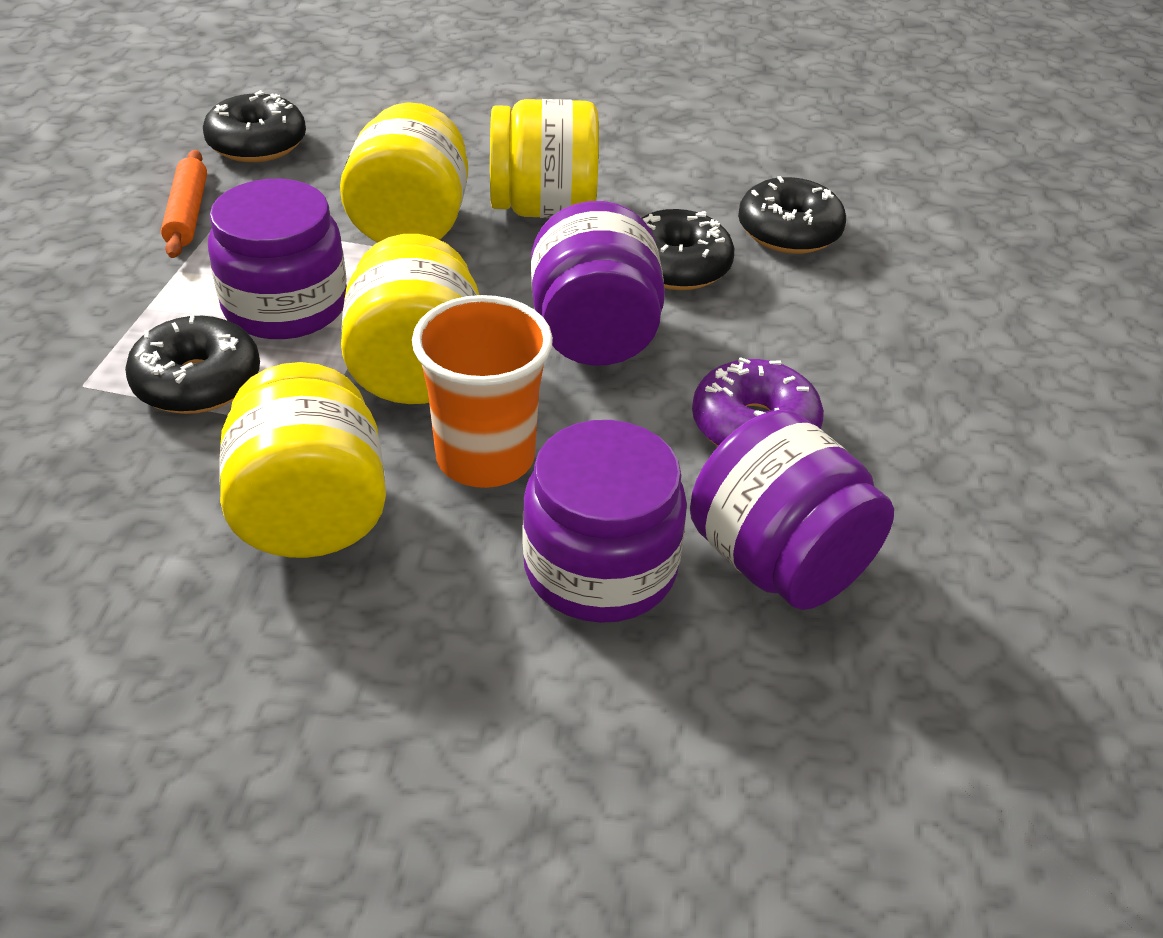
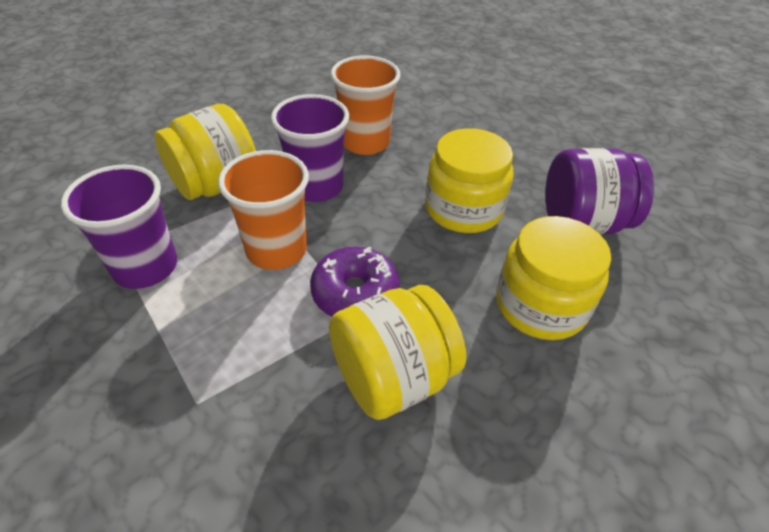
black donut: 4 -> 0
orange cup: 1 -> 2
orange rolling pin: 1 -> 0
purple cup: 0 -> 2
purple jar: 4 -> 1

